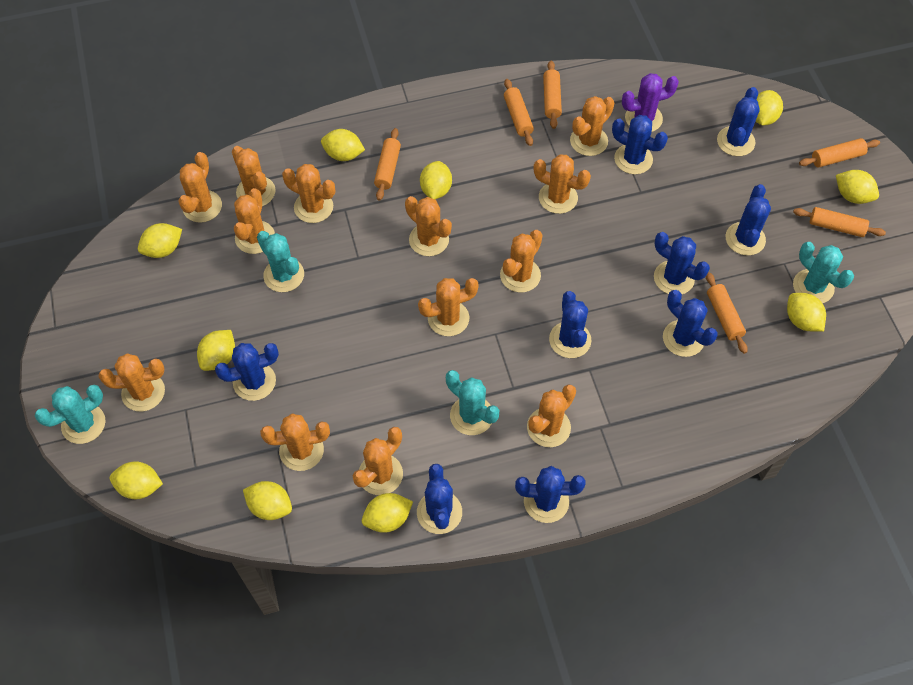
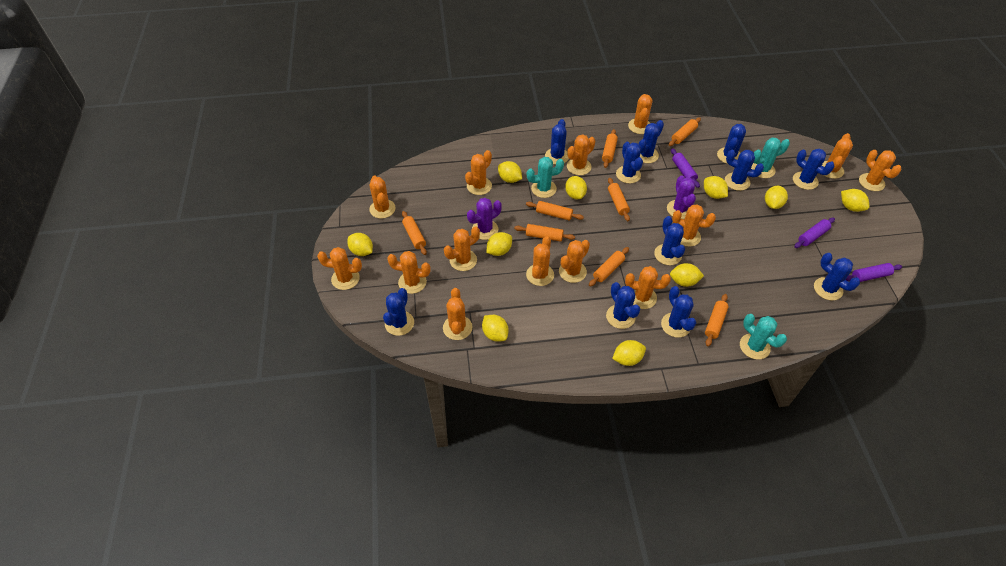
blue cactus: 9 -> 11
orange cactus: 13 -> 14
orange rolling pin: 6 -> 8
purple cactus: 1 -> 2
purple rolling pin: 0 -> 3
turquoise cactus: 4 -> 3

